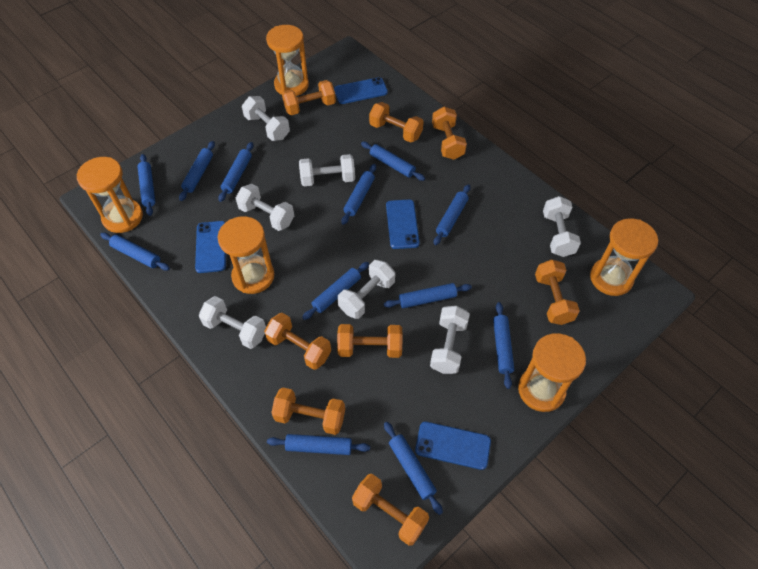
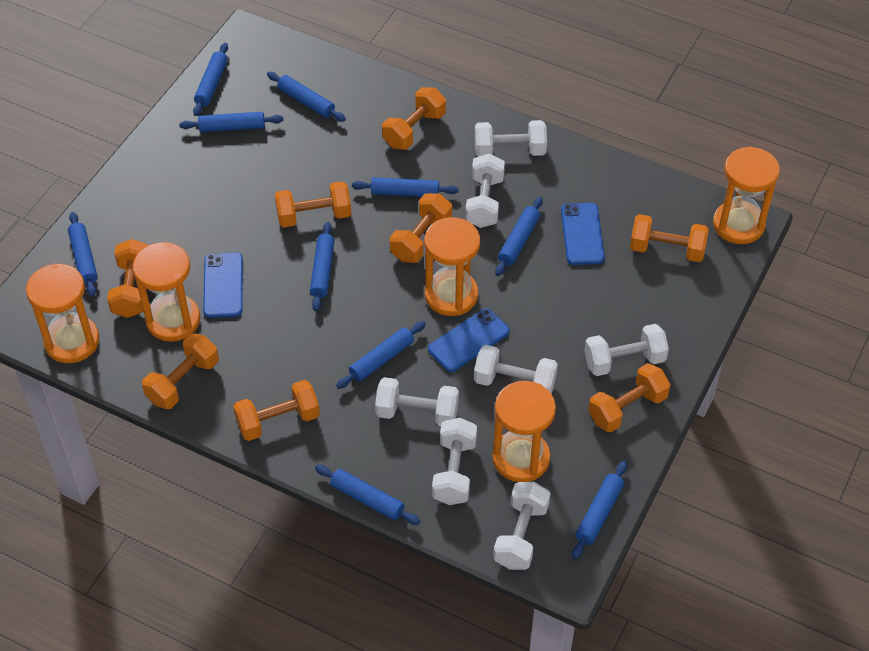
blue phone: 4 -> 3
blue rolling pin: 12 -> 10

